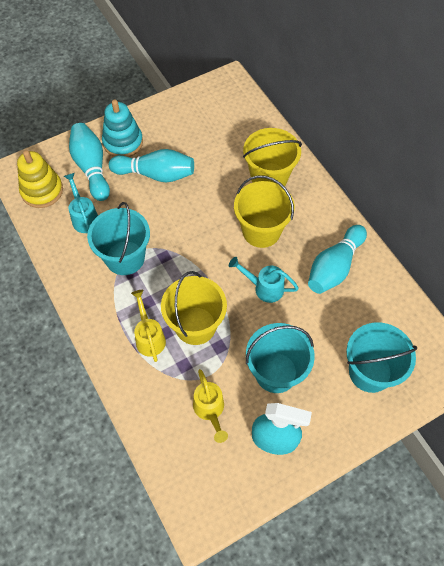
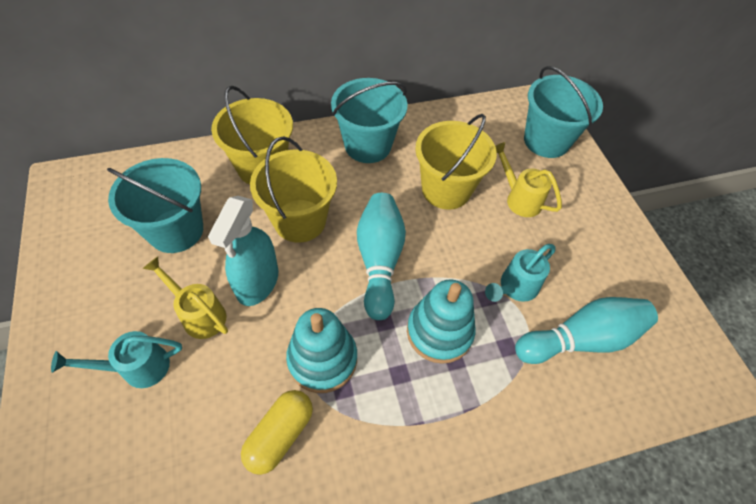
turquoise bowling pin: 3 -> 2
turquoise stacking toy: 1 -> 2
yellow capsule: 0 -> 1
yellow stacking toy: 1 -> 0

